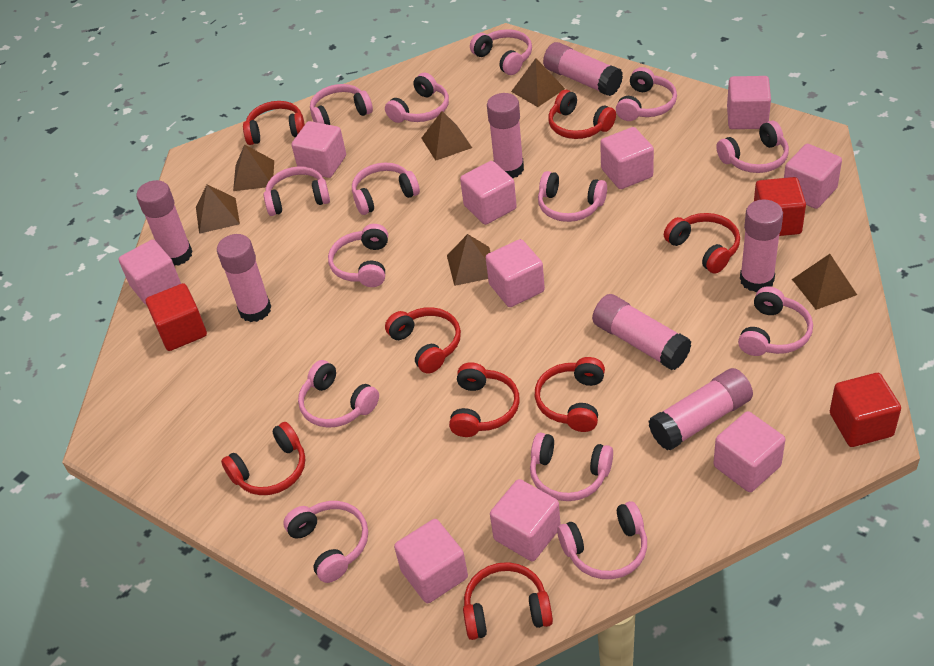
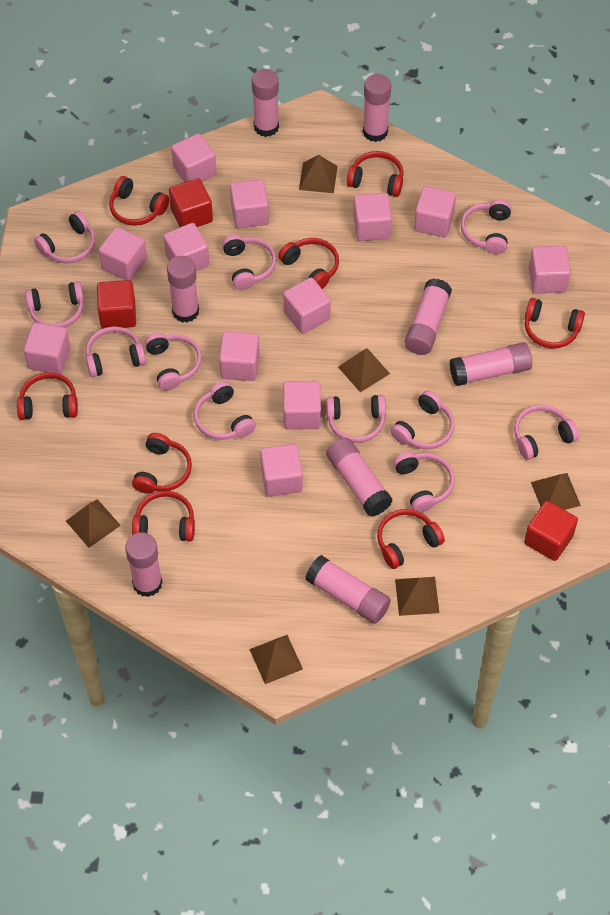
pink cube: 10 -> 12
pink glue stick: 7 -> 8
pink headphones: 14 -> 11

